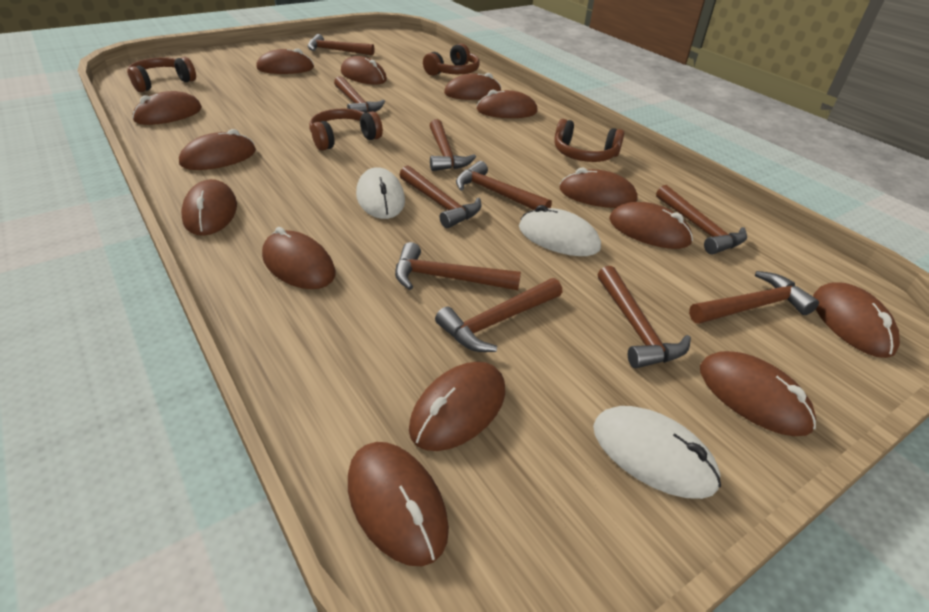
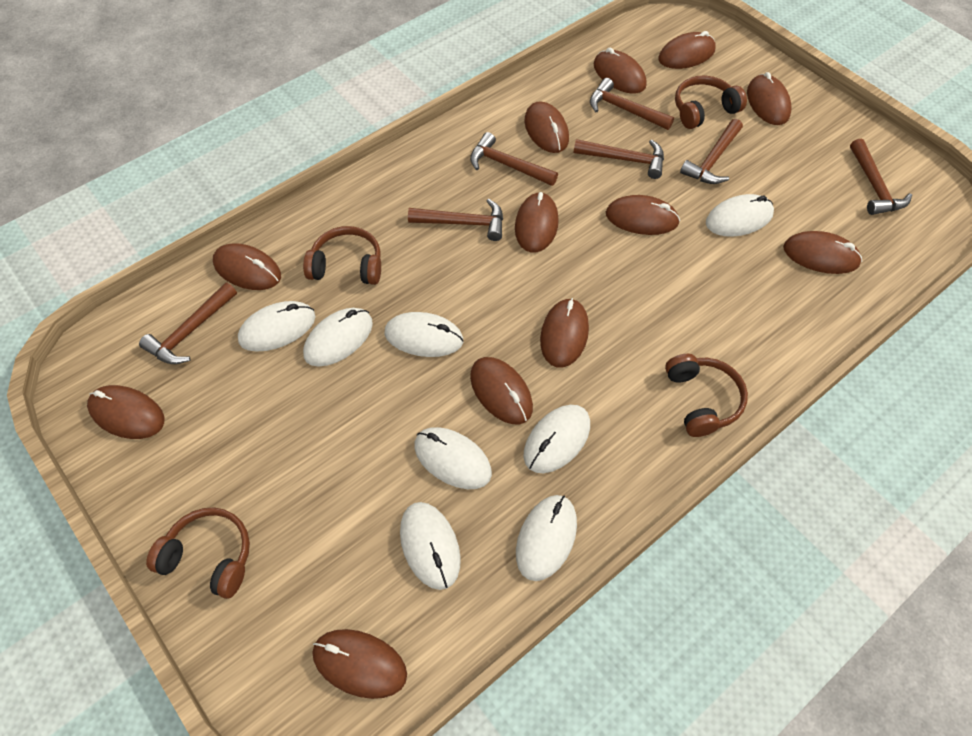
brown hammer: 10 -> 7
brown mouse: 14 -> 12
white mouse: 3 -> 8

